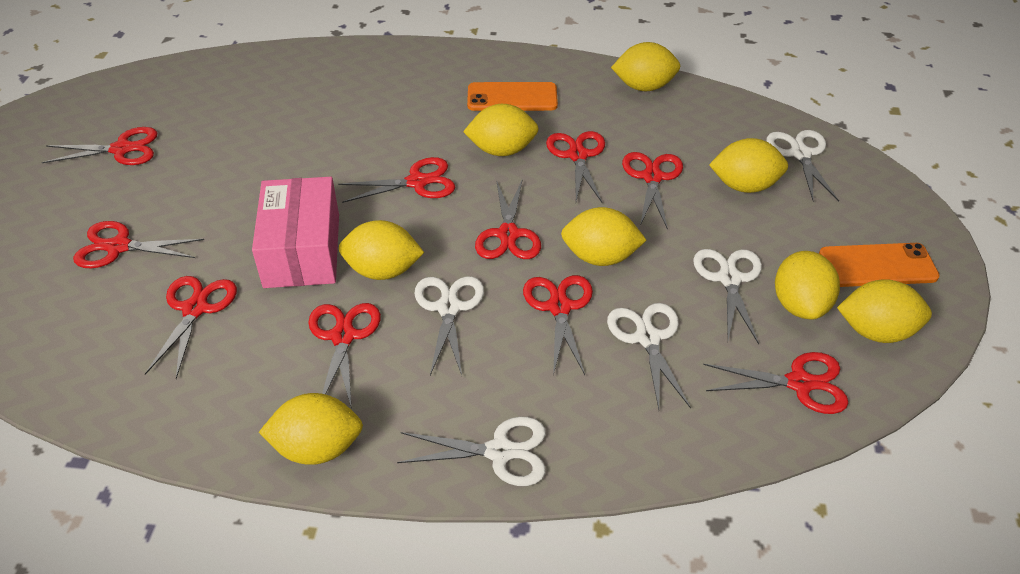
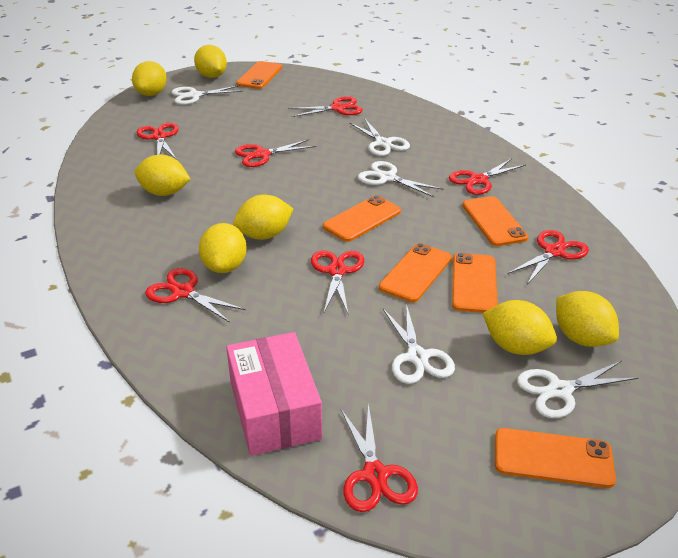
orange phone: 2 -> 6
red scissors: 10 -> 8
yellow lemon: 8 -> 7

